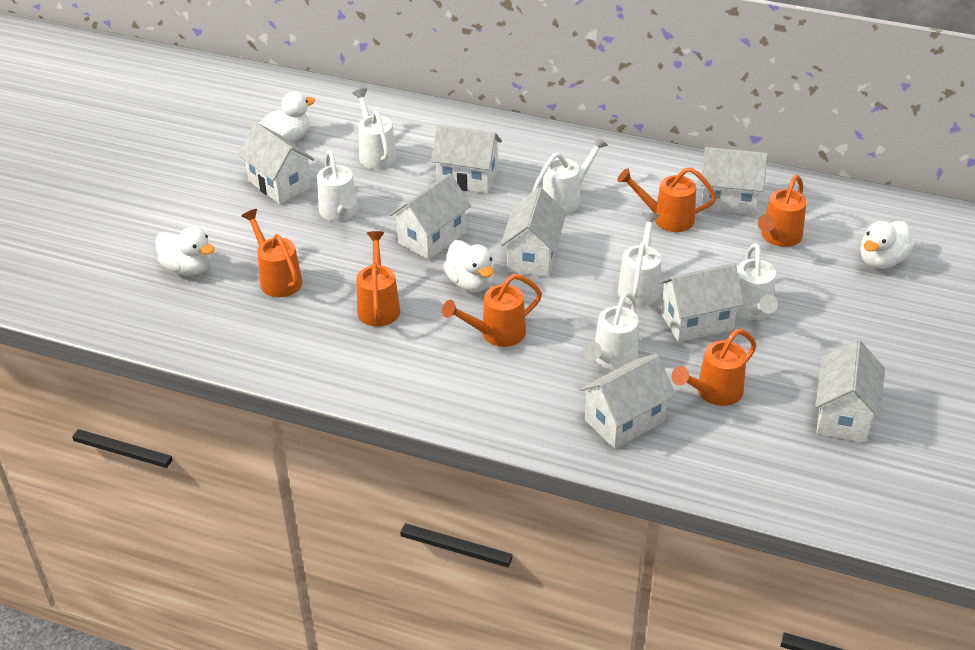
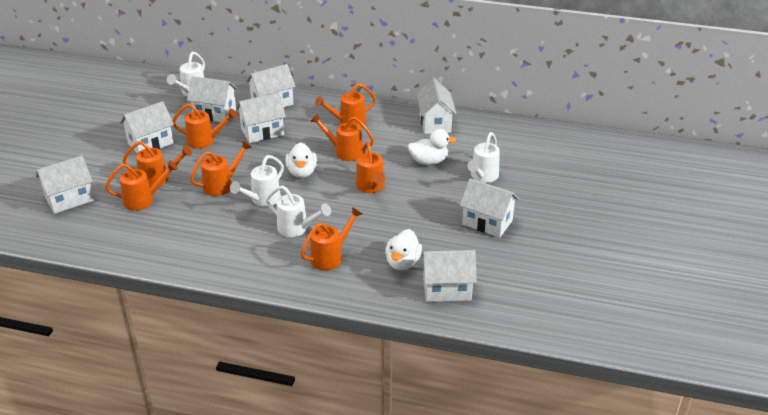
orange watering can: 6 -> 8
white duck: 4 -> 3
white watering can: 6 -> 4

